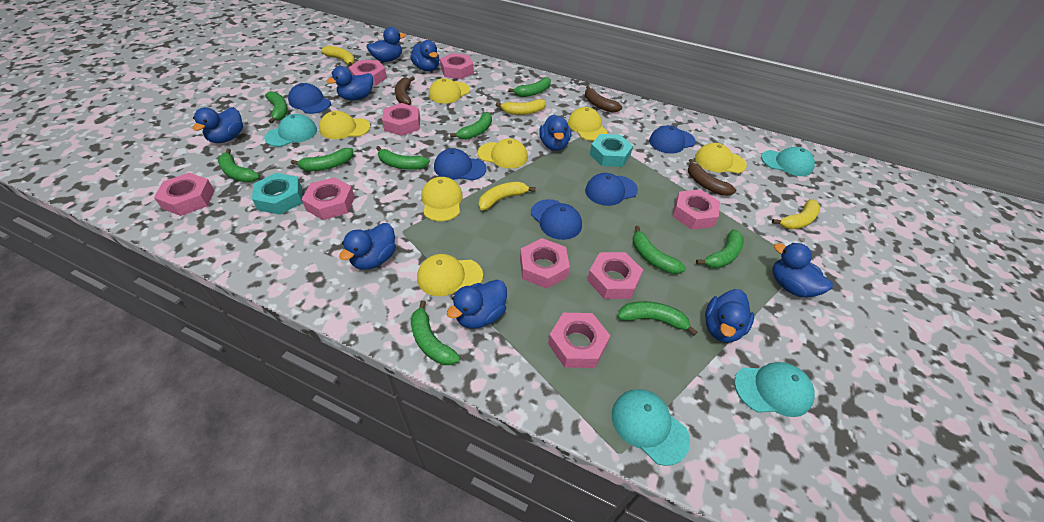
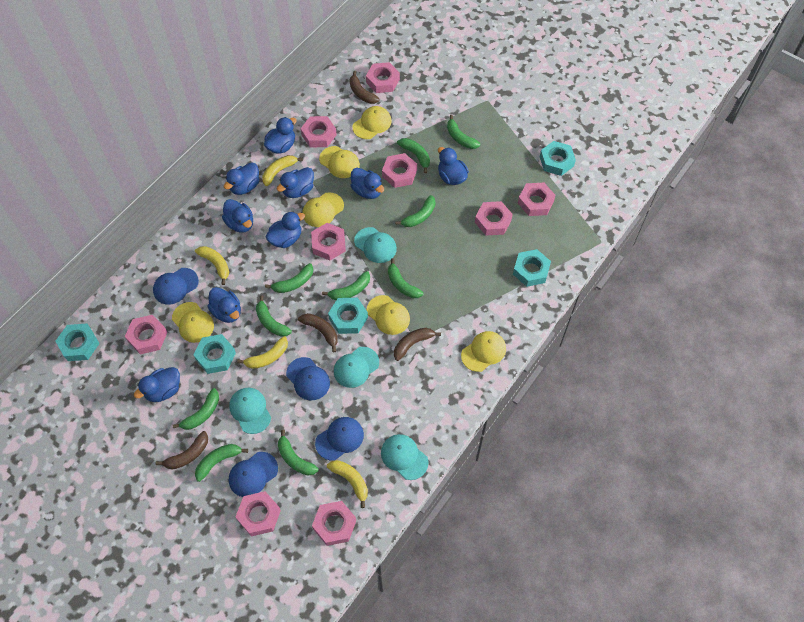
blue cap: 5 -> 4
brown banana: 3 -> 4
turquoise nut: 2 -> 5
yellow cap: 7 -> 6

